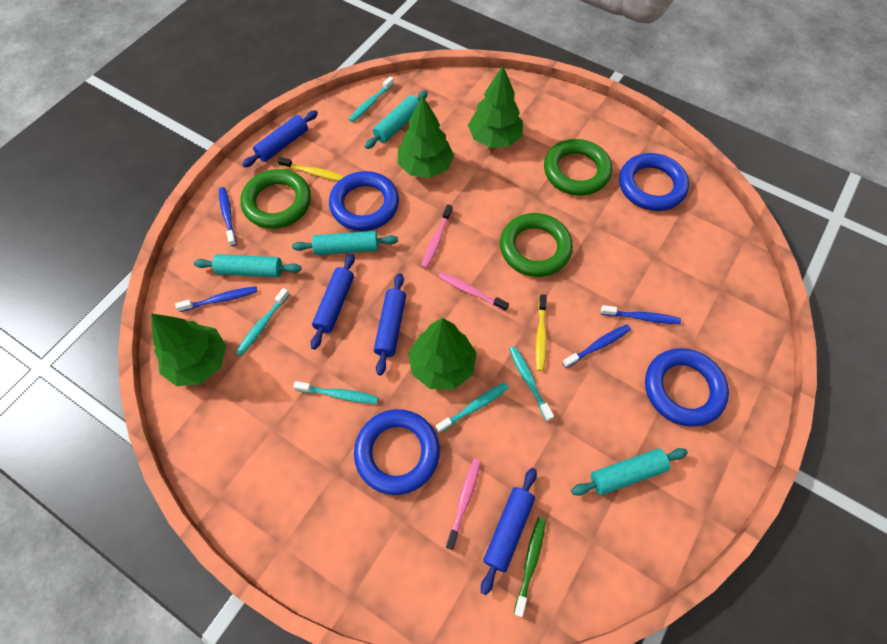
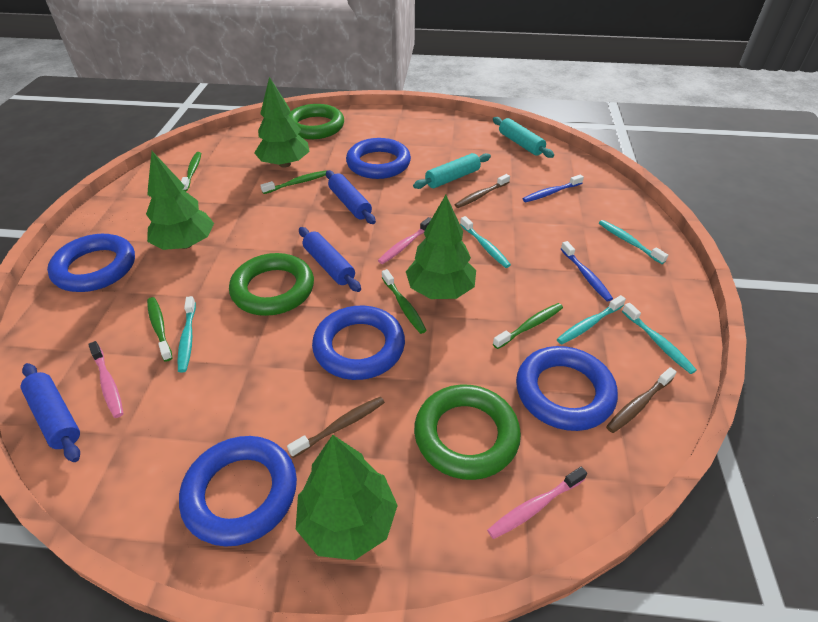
blue ring: 4 -> 5
blue rolling pin: 4 -> 3
blue toothbrush: 4 -> 2
brown toothbrush: 0 -> 3
green toothbrush: 1 -> 5
turquoise rolling pin: 4 -> 2
yellow toothbrush: 2 -> 0

